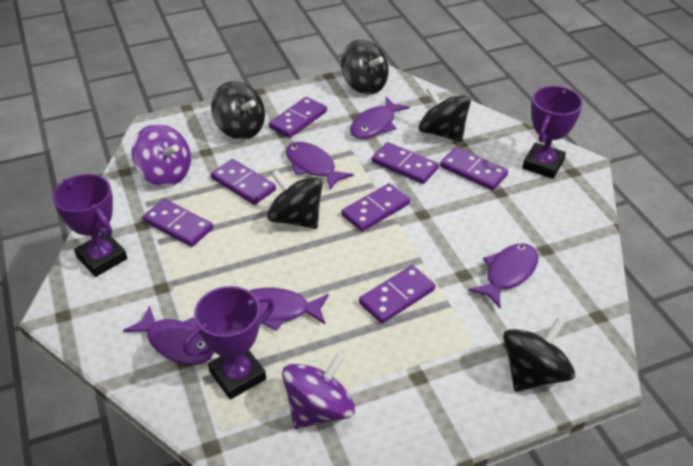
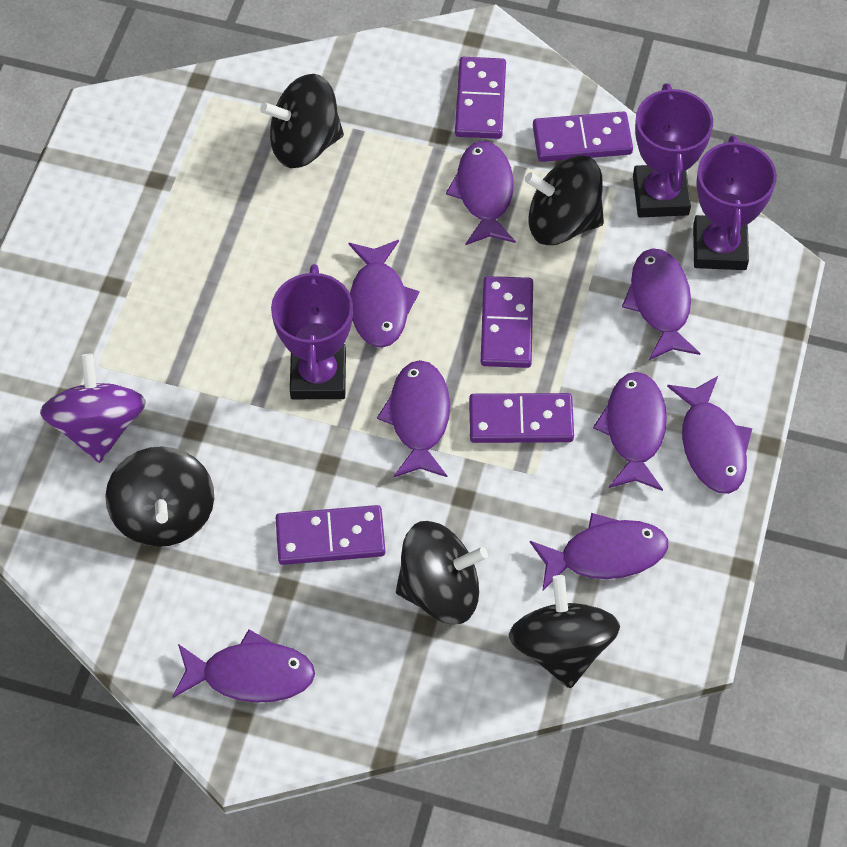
purple domino: 7 -> 5
purple fish: 5 -> 8
purple spinning top: 2 -> 1

